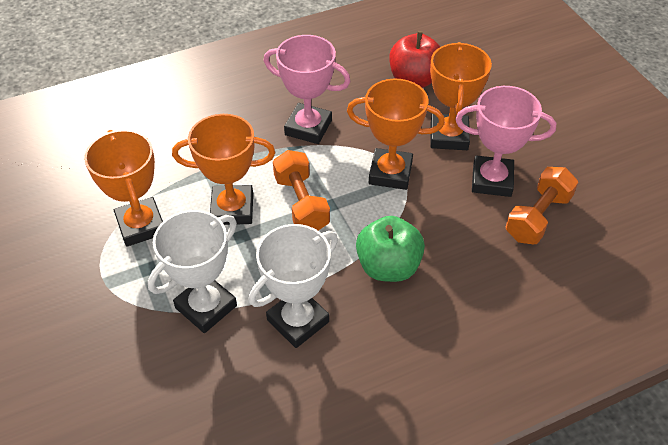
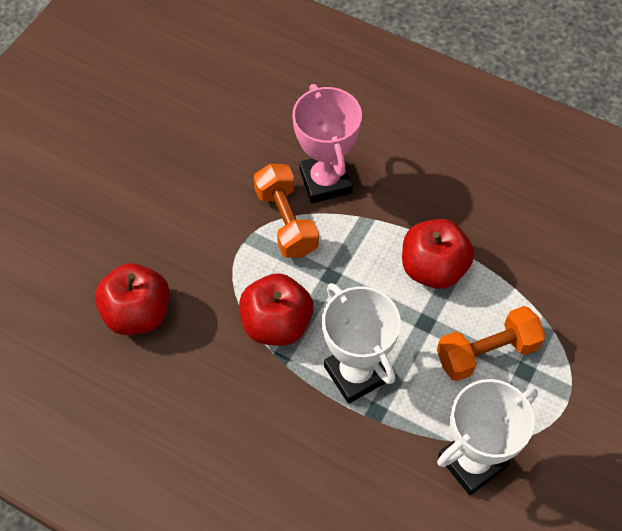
green apple: 1 -> 0
orange trophy: 4 -> 0
pink trophy: 2 -> 1
red apple: 1 -> 3

